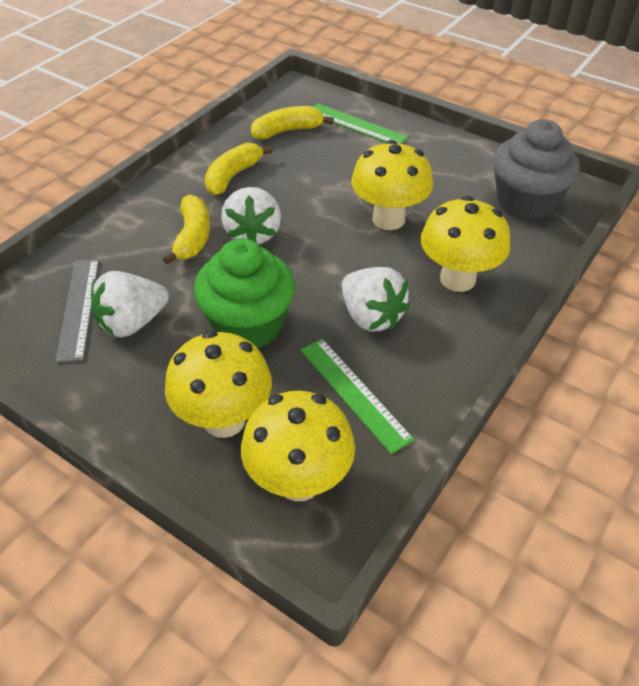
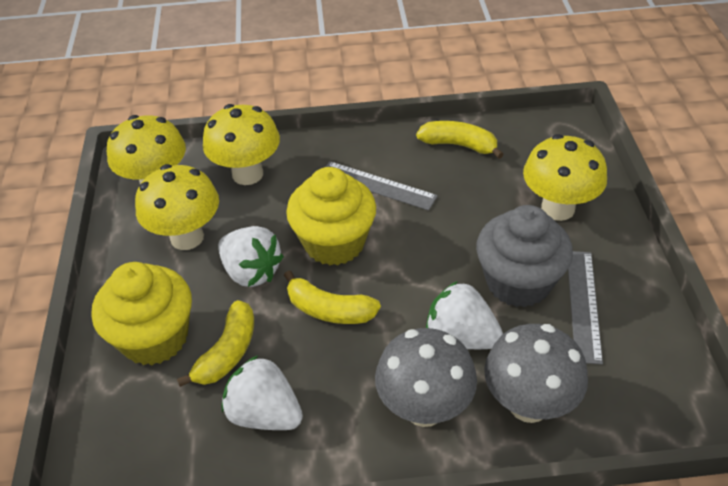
green cupcake: 1 -> 0
green ruler: 2 -> 0
grey mushroom: 0 -> 2
grey ruler: 1 -> 2
yellow cupcake: 0 -> 2

